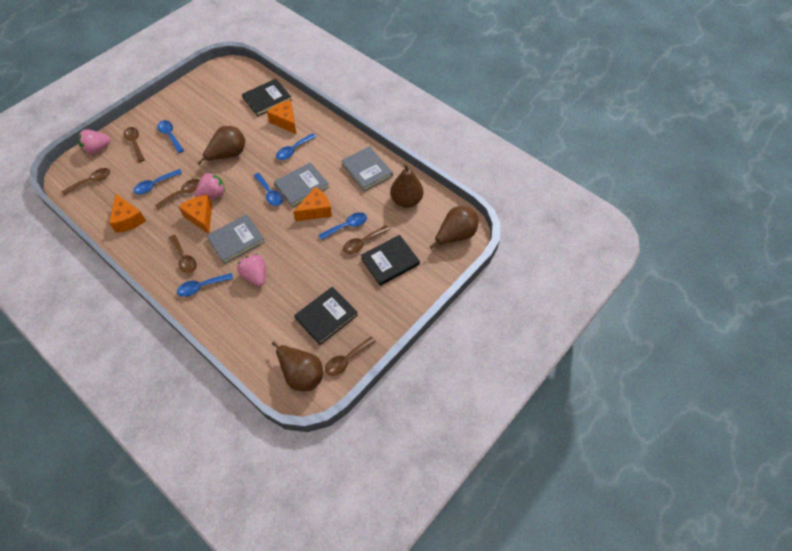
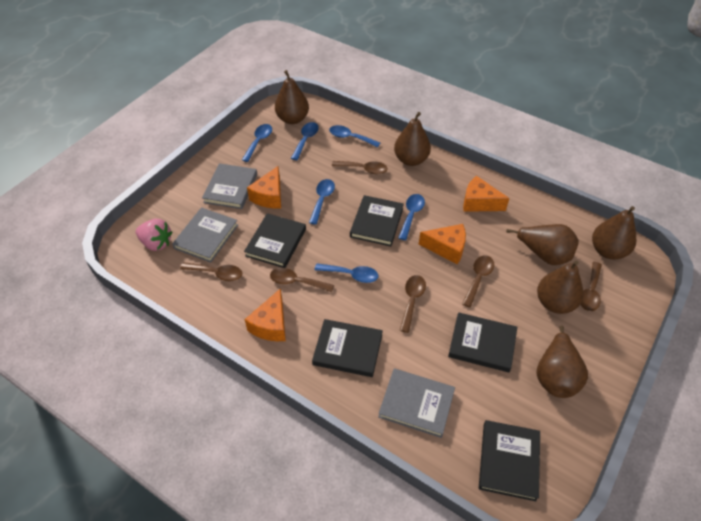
black book: 3 -> 5
brown pear: 4 -> 6
pink strawberry: 3 -> 1

